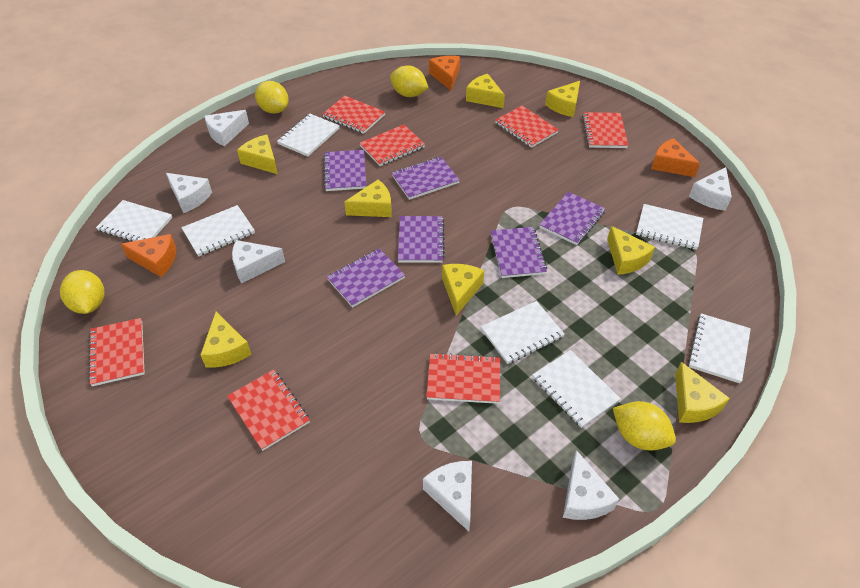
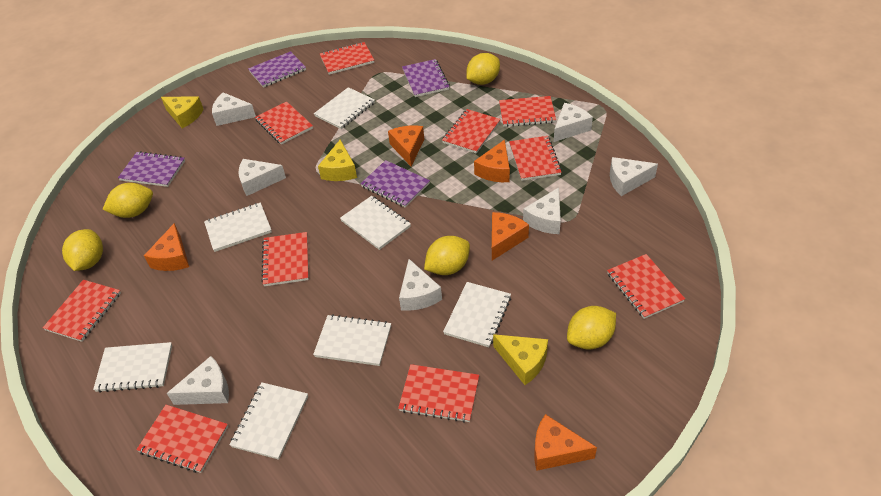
orange cheese: 3 -> 5
purple notebook: 6 -> 4
red notebook: 7 -> 10
white cheese: 6 -> 7
yellow cheese: 8 -> 3
yellow lemon: 4 -> 5

